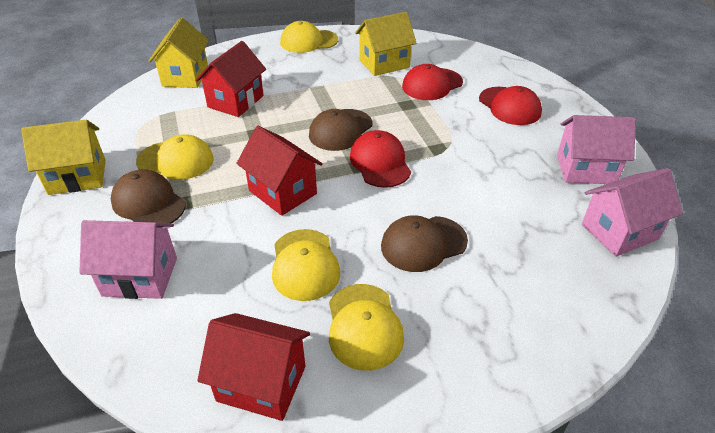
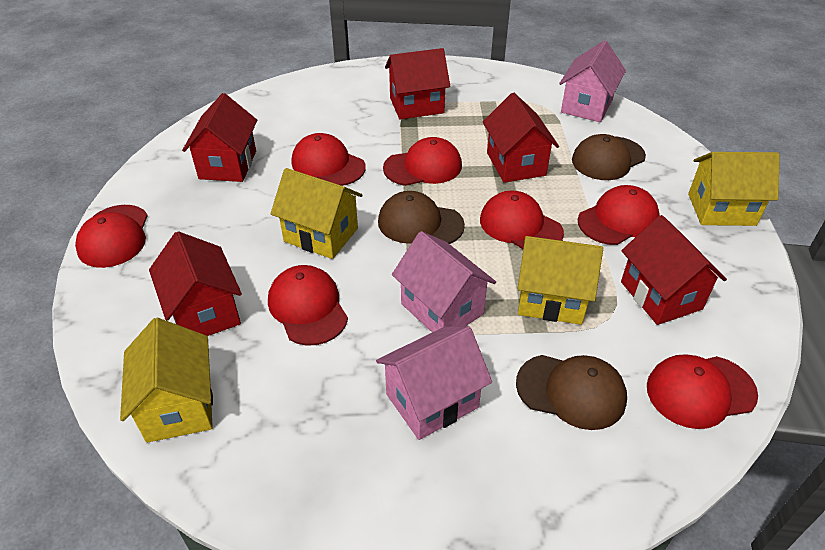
red cap: 3 -> 7
red house: 3 -> 5
yellow cap: 4 -> 0
yellow house: 3 -> 4

